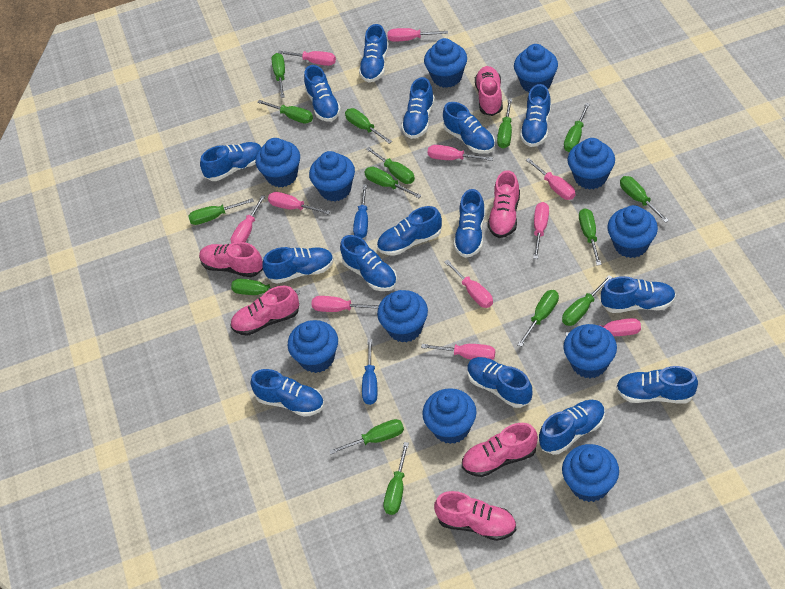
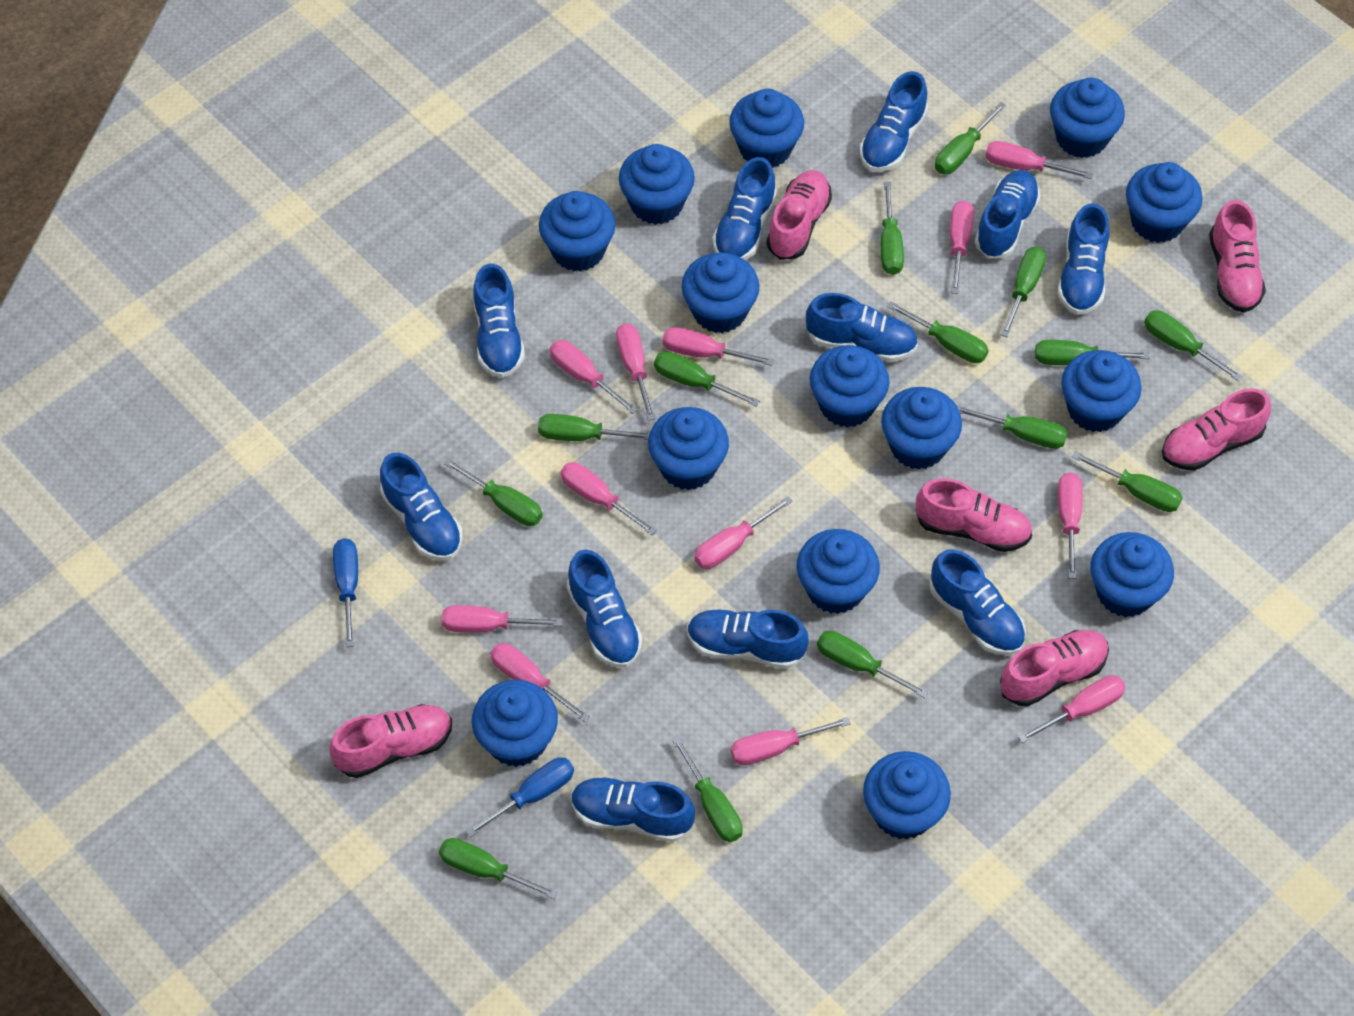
blue cupcake: 11 -> 14
blue shoe: 15 -> 11
green screwdriver: 15 -> 14
pink screwdriver: 11 -> 12

